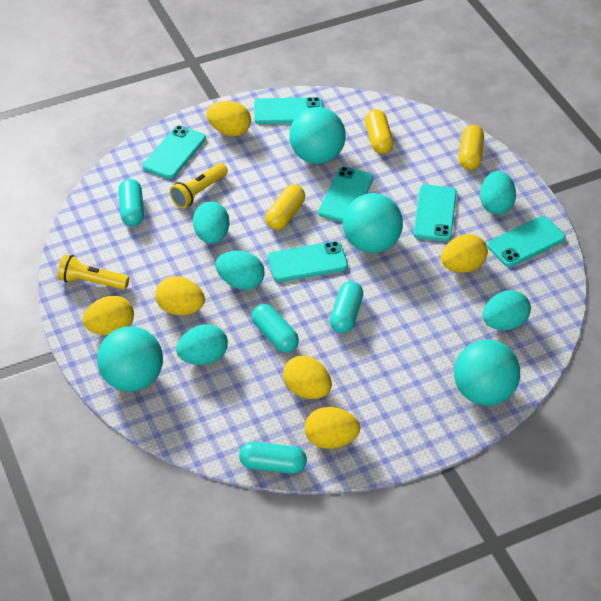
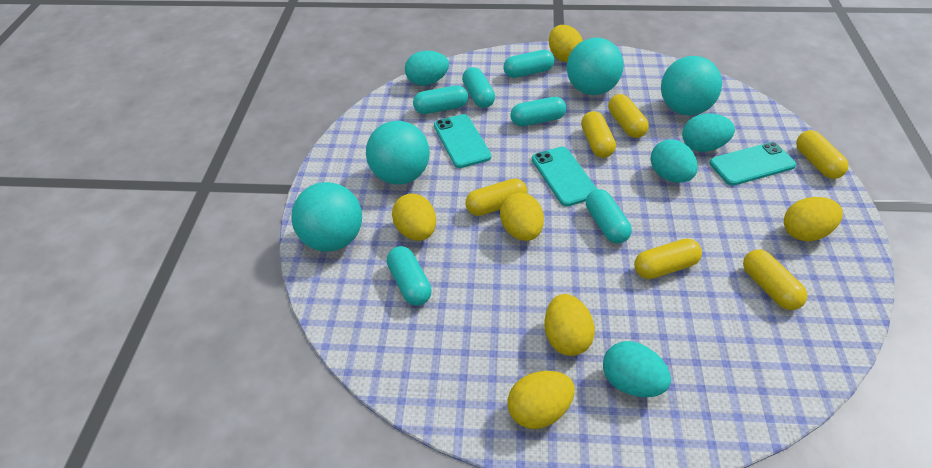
turquoise capsule: 4 -> 6
turquoise egg: 5 -> 4
turquoise phone: 6 -> 3
yellow capsule: 3 -> 6
yellow flashlight: 2 -> 0

